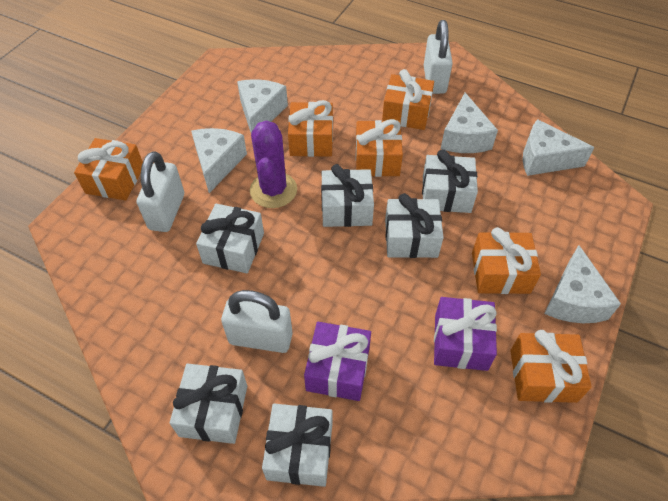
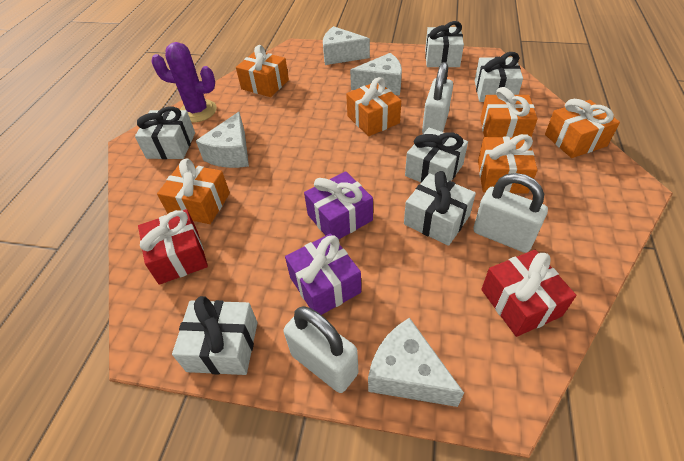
red gift: 0 -> 2
white cheese: 5 -> 4

